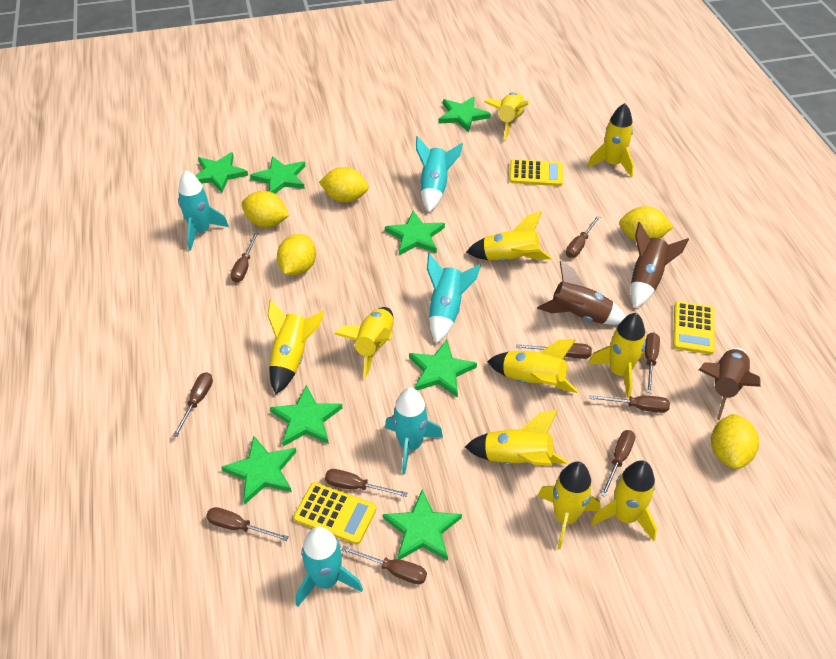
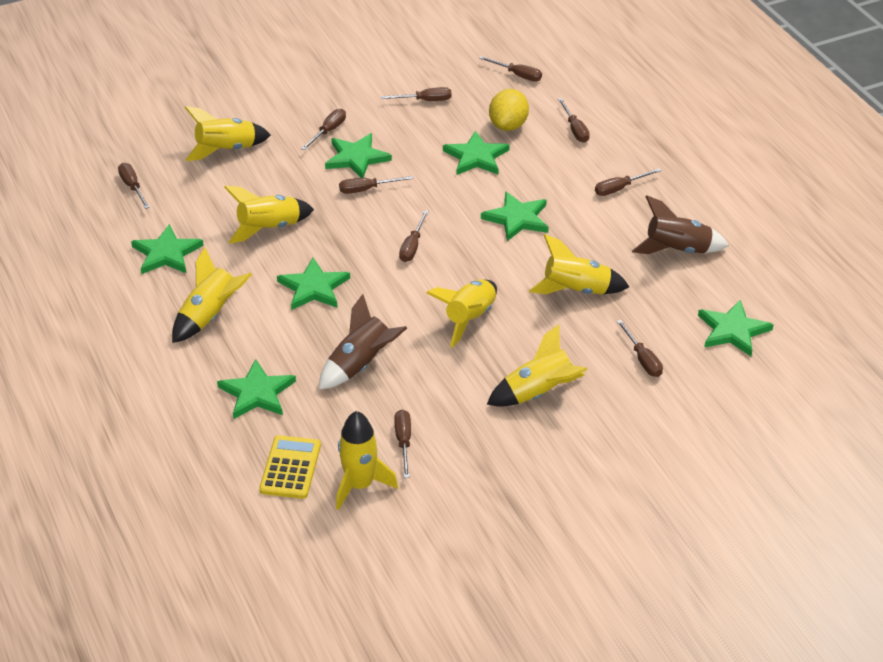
brown rocket: 3 -> 2
green star: 8 -> 7
turquoise rocket: 5 -> 0
yellow calculator: 3 -> 1
yellow lemon: 5 -> 1
yellow rocket: 10 -> 7

